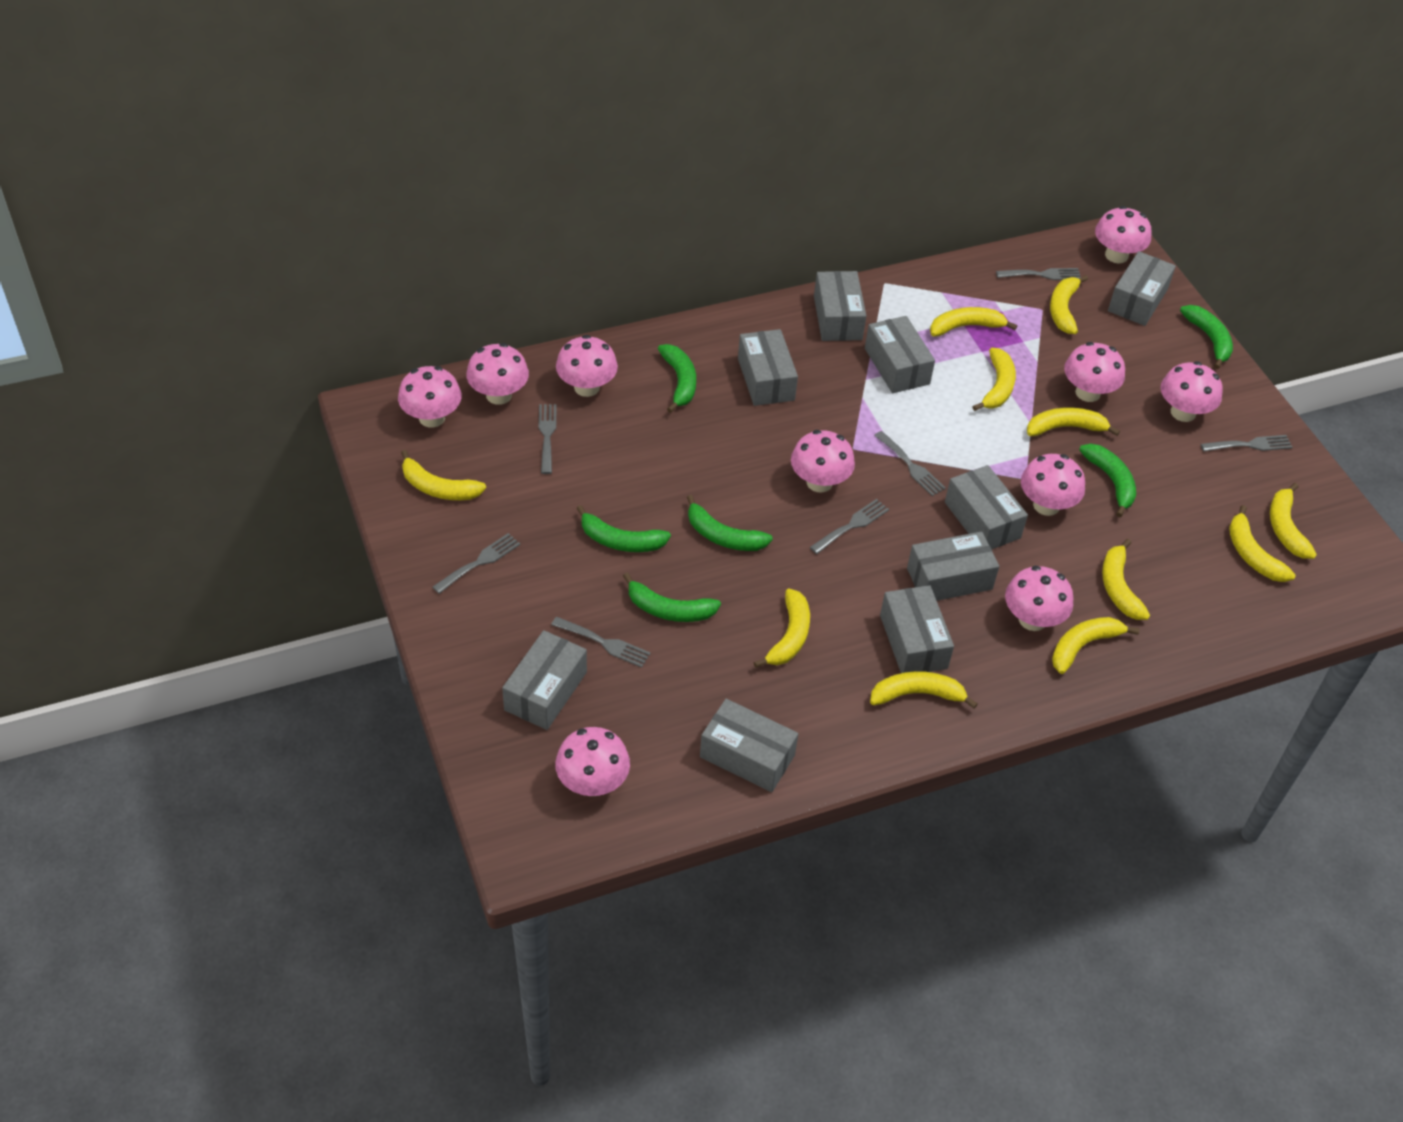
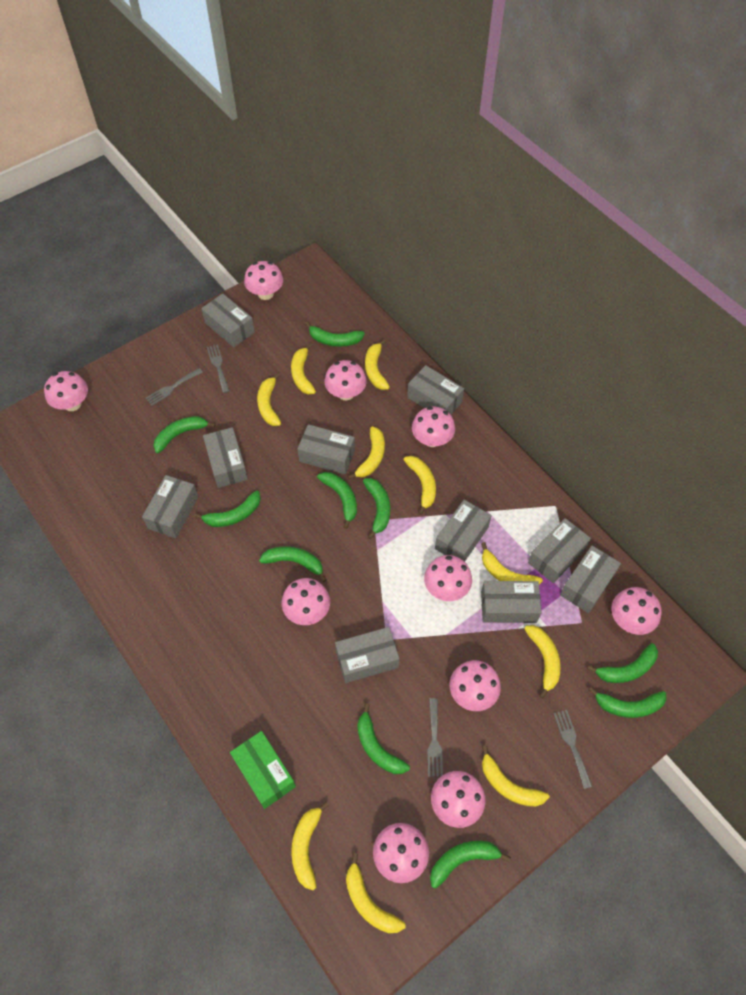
green banana: 6 -> 10
green box: 0 -> 1
grey box: 9 -> 10
grey fork: 7 -> 4
yellow banana: 11 -> 10

